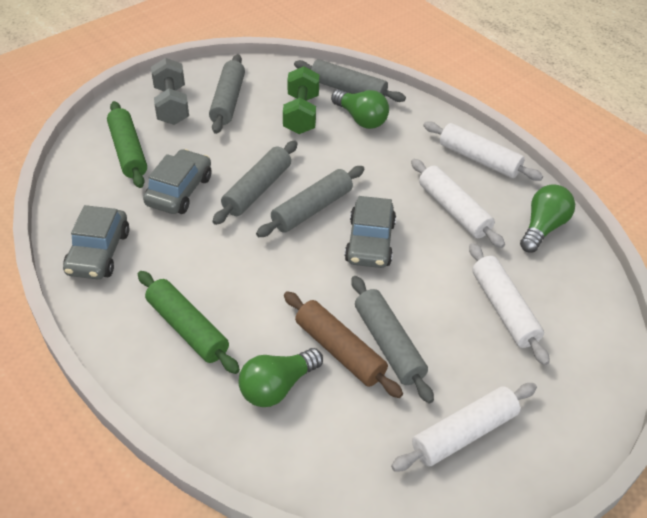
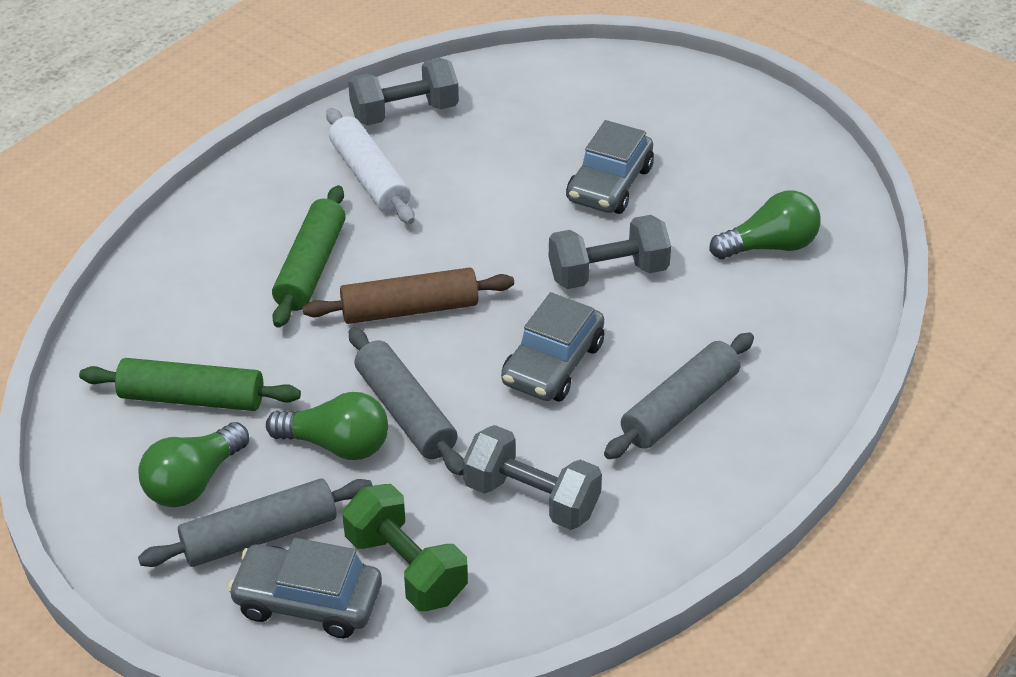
grey dumbbell: 1 -> 3
grey rolling pin: 5 -> 3
white rolling pin: 4 -> 1

